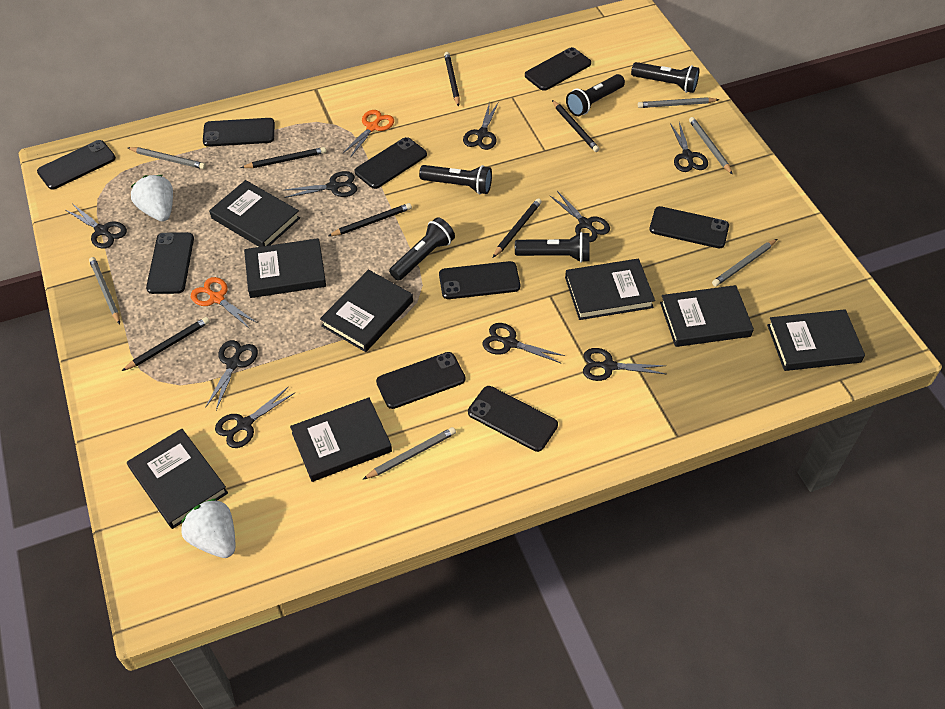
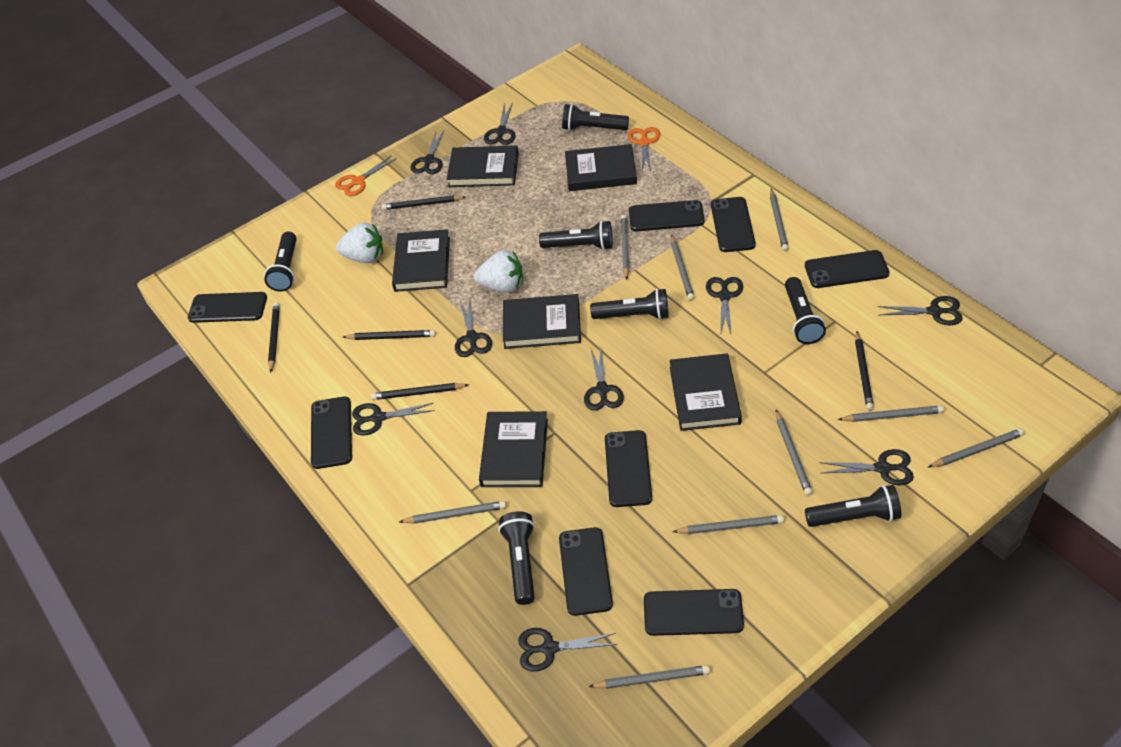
black book: 8 -> 6
black flashlight: 5 -> 7
black pencil: 6 -> 5
black phone: 9 -> 8
grey pencil: 6 -> 9

